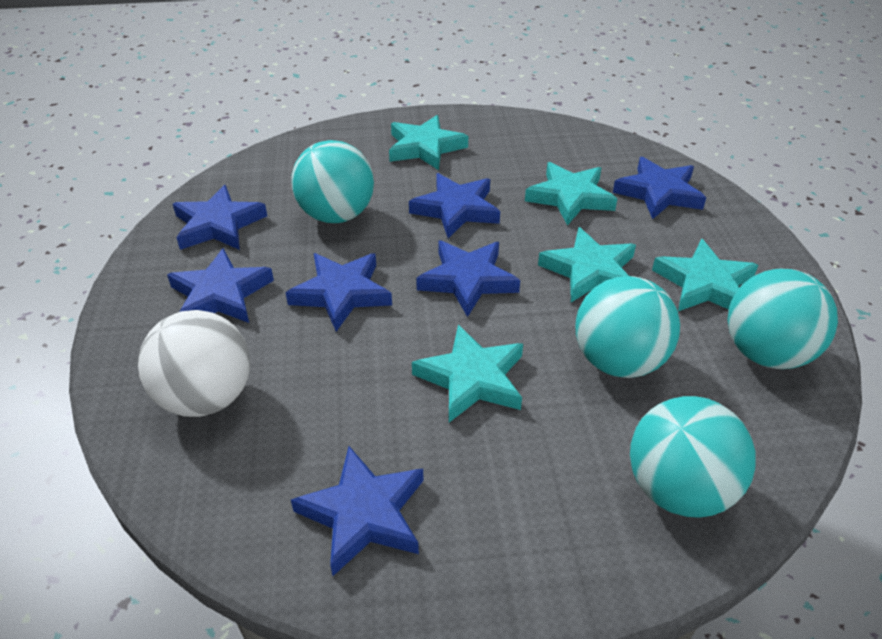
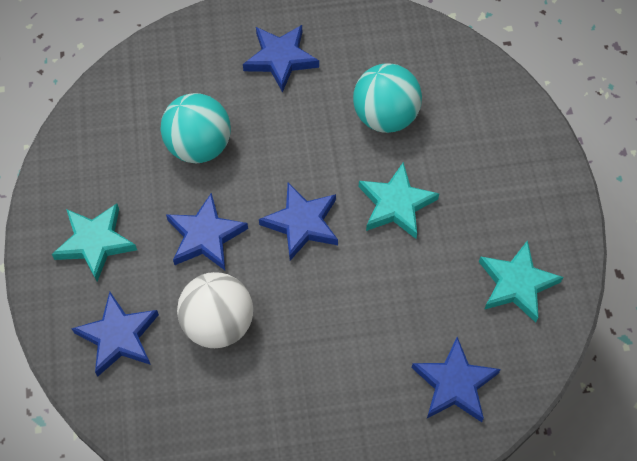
blue star: 7 -> 5
turquoise ball: 4 -> 2
turquoise star: 5 -> 3

